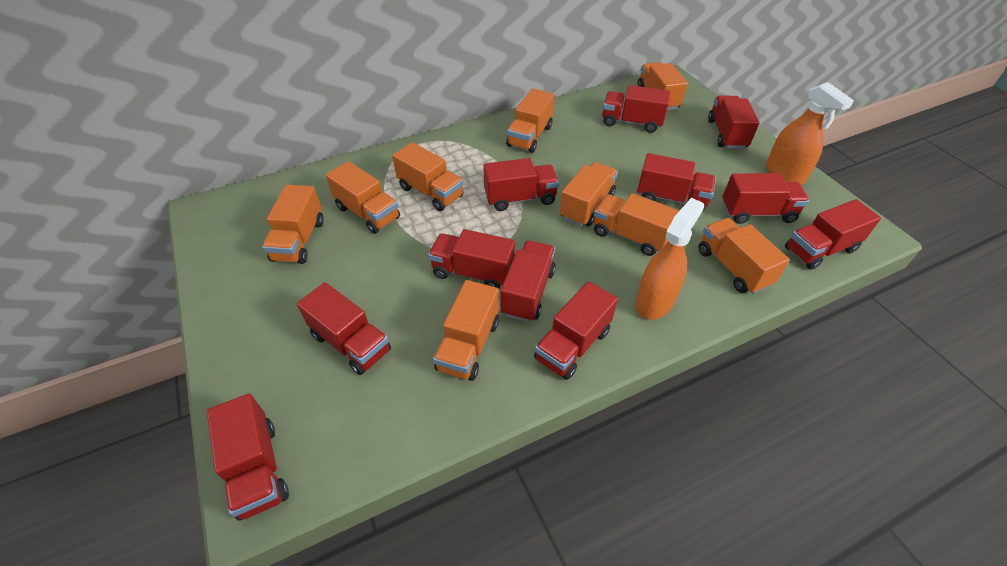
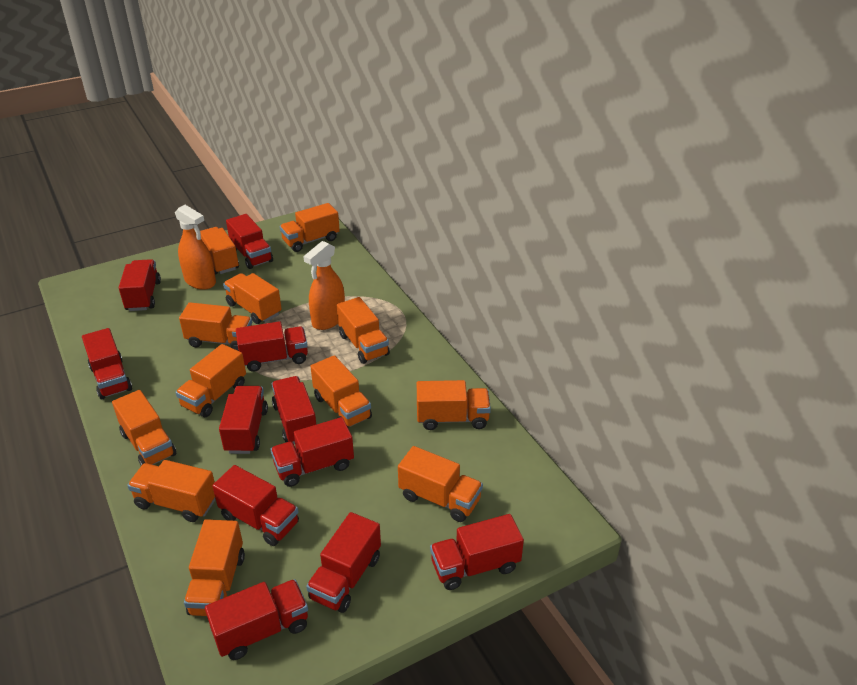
orange truck: 9 -> 12

